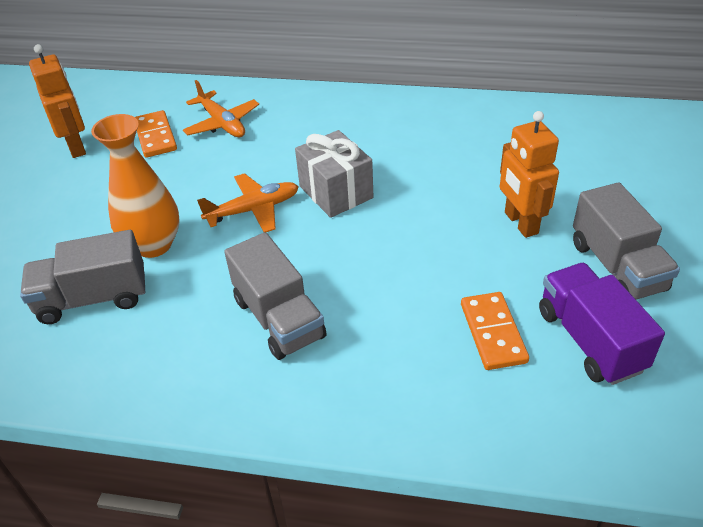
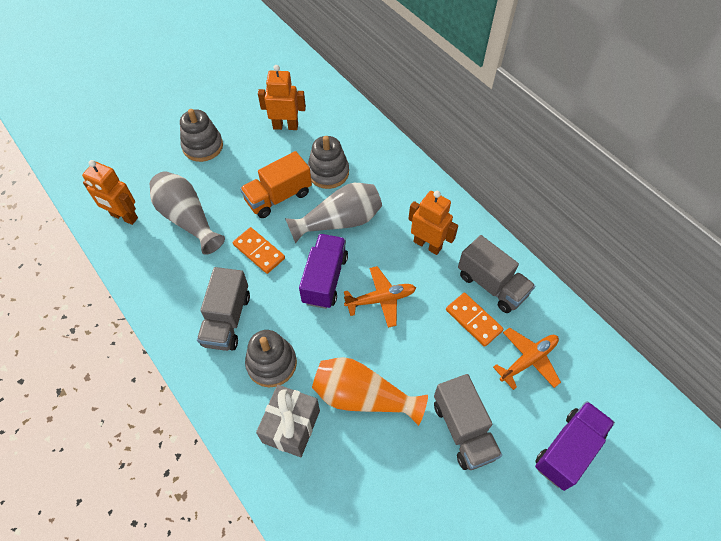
grey stacking toy: 0 -> 3
grey vase: 0 -> 2
orange robot: 2 -> 3
orange truck: 0 -> 1
purple truck: 1 -> 2

